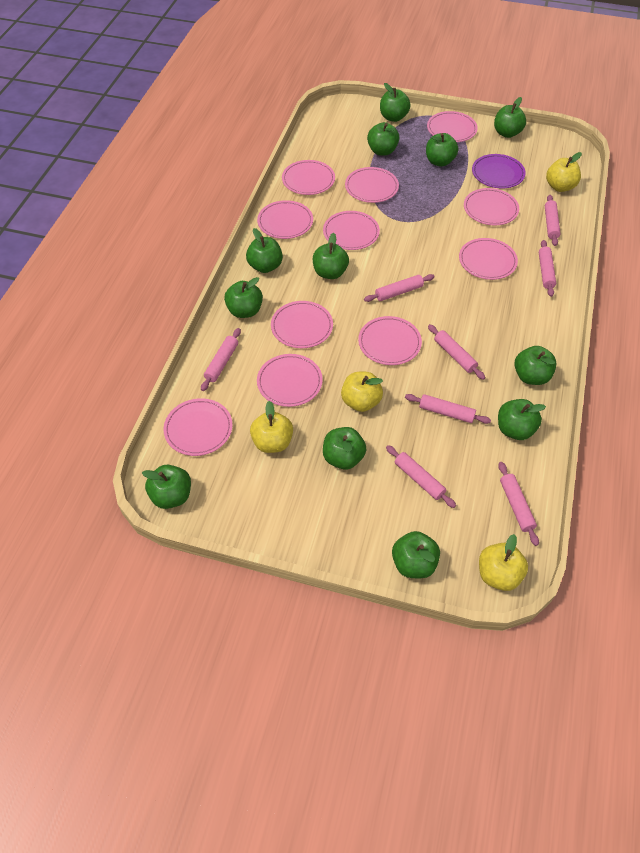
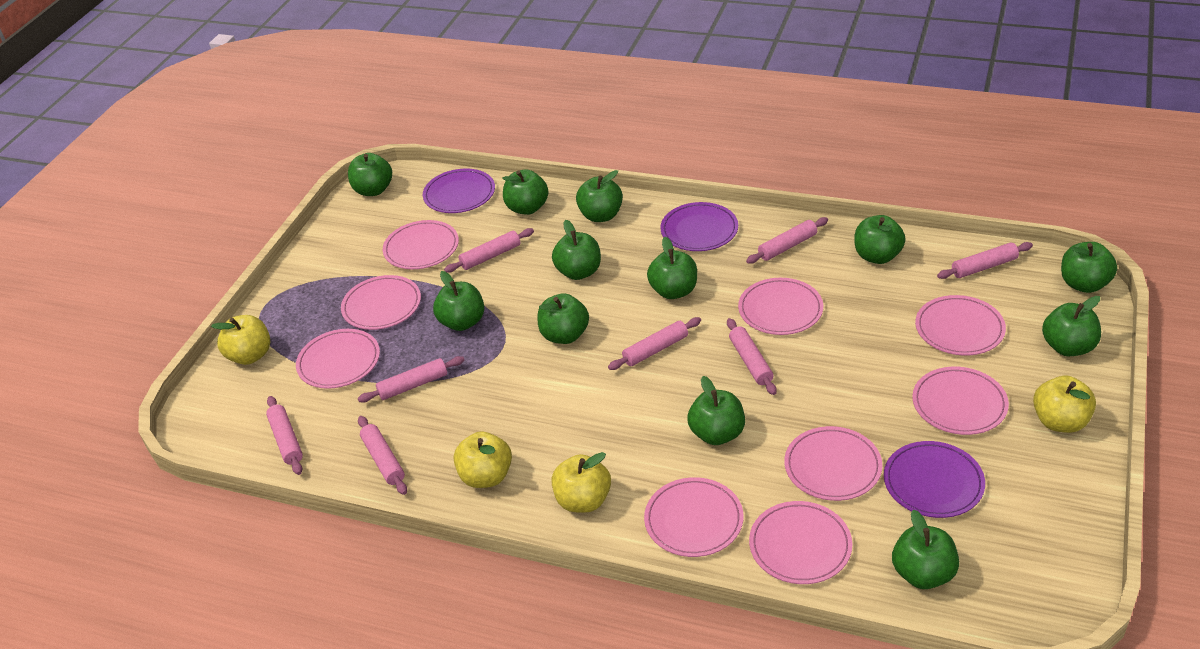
pink plate: 11 -> 9
purple plate: 1 -> 3

